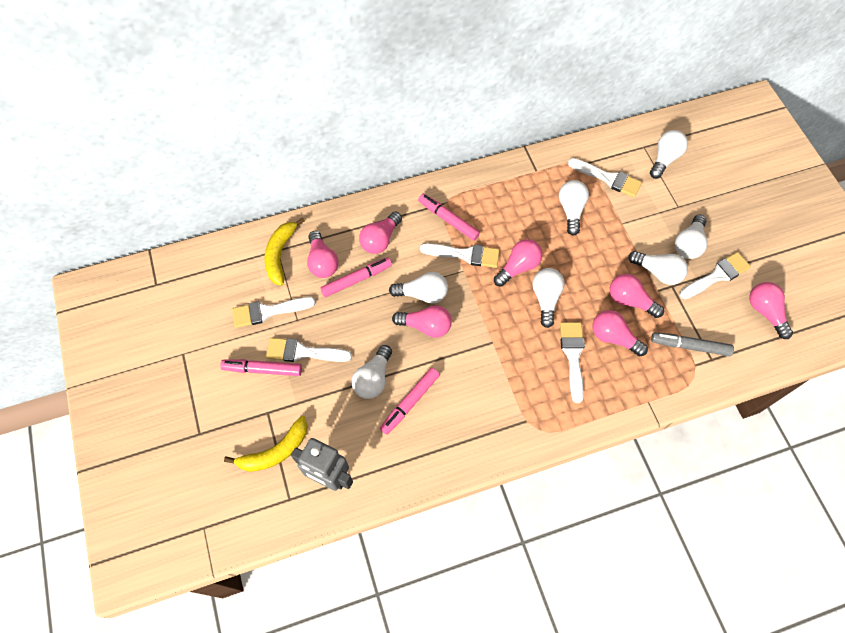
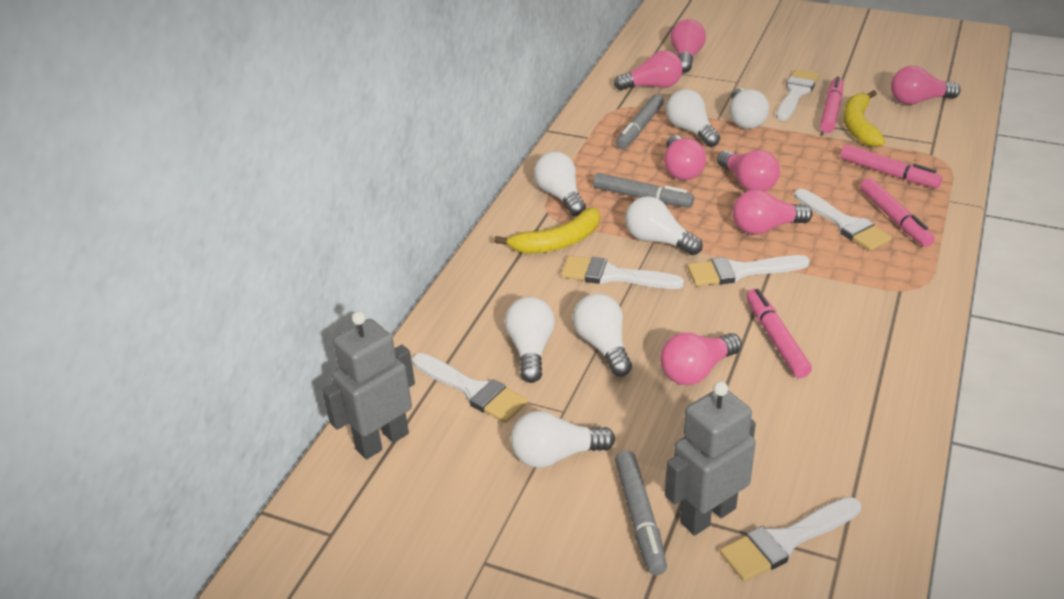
grey marker: 1 -> 3
grey robot: 1 -> 2

